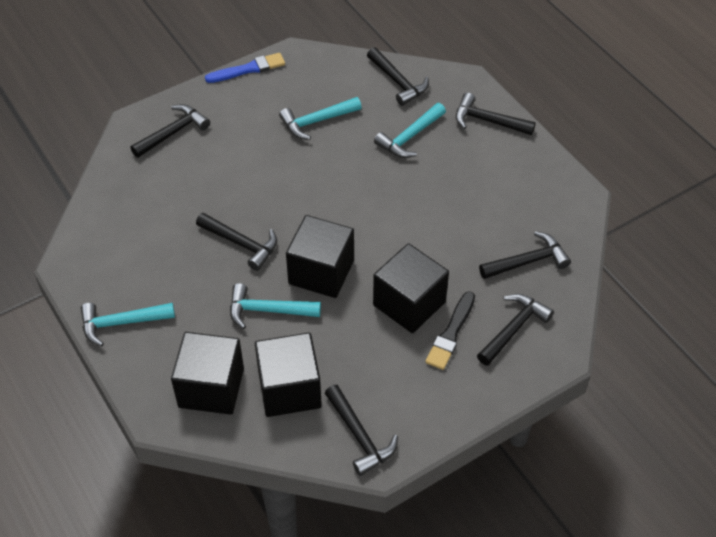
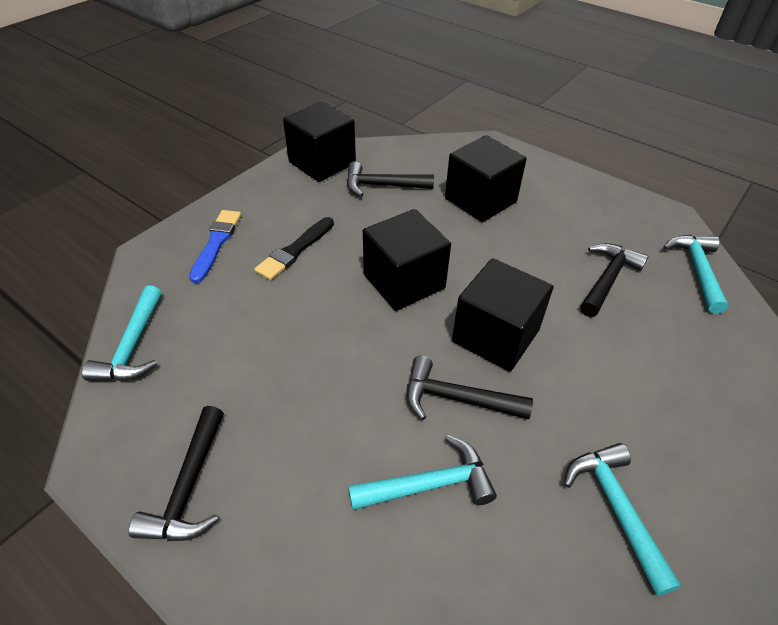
black hammer: 7 -> 4

